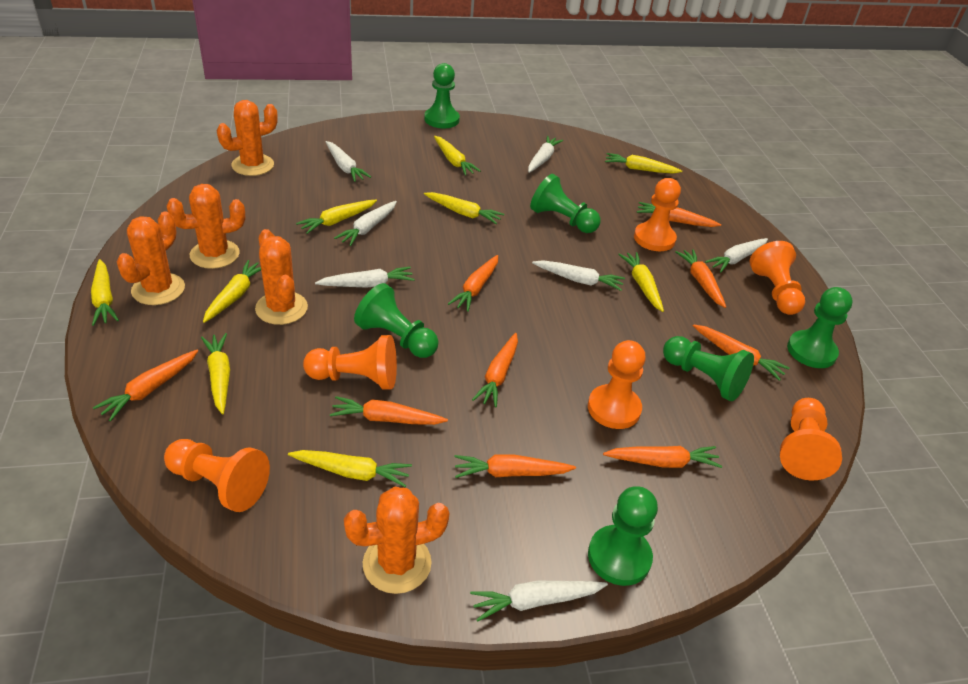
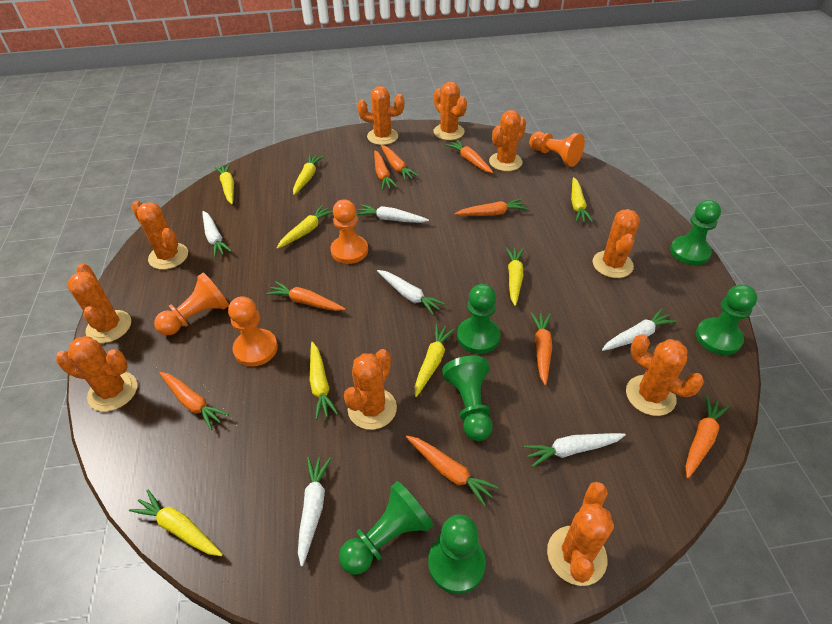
orange cactus: 5 -> 10
orange pawn: 6 -> 4
white carrot: 7 -> 6
yellow carrot: 9 -> 8

